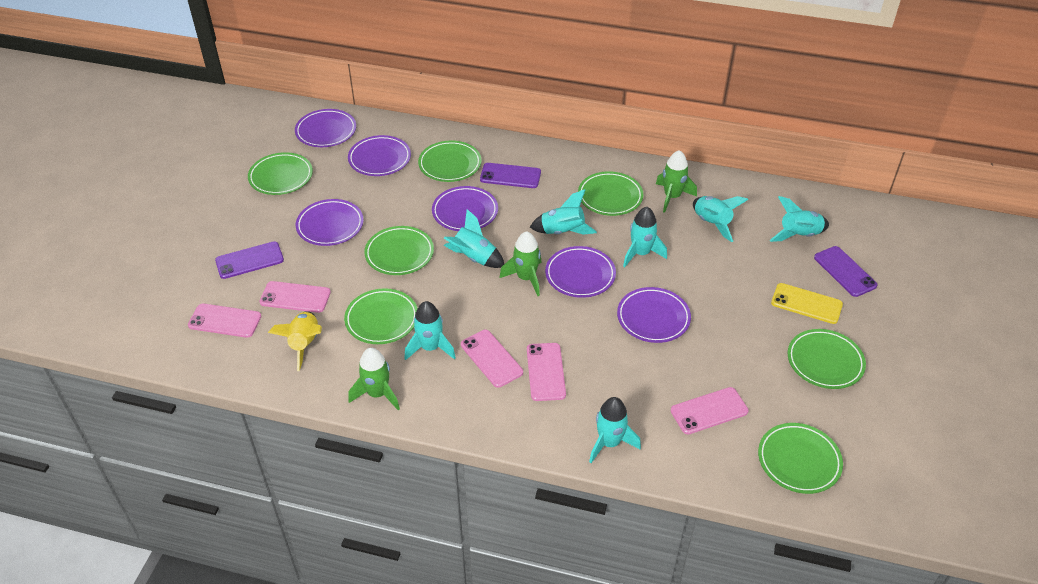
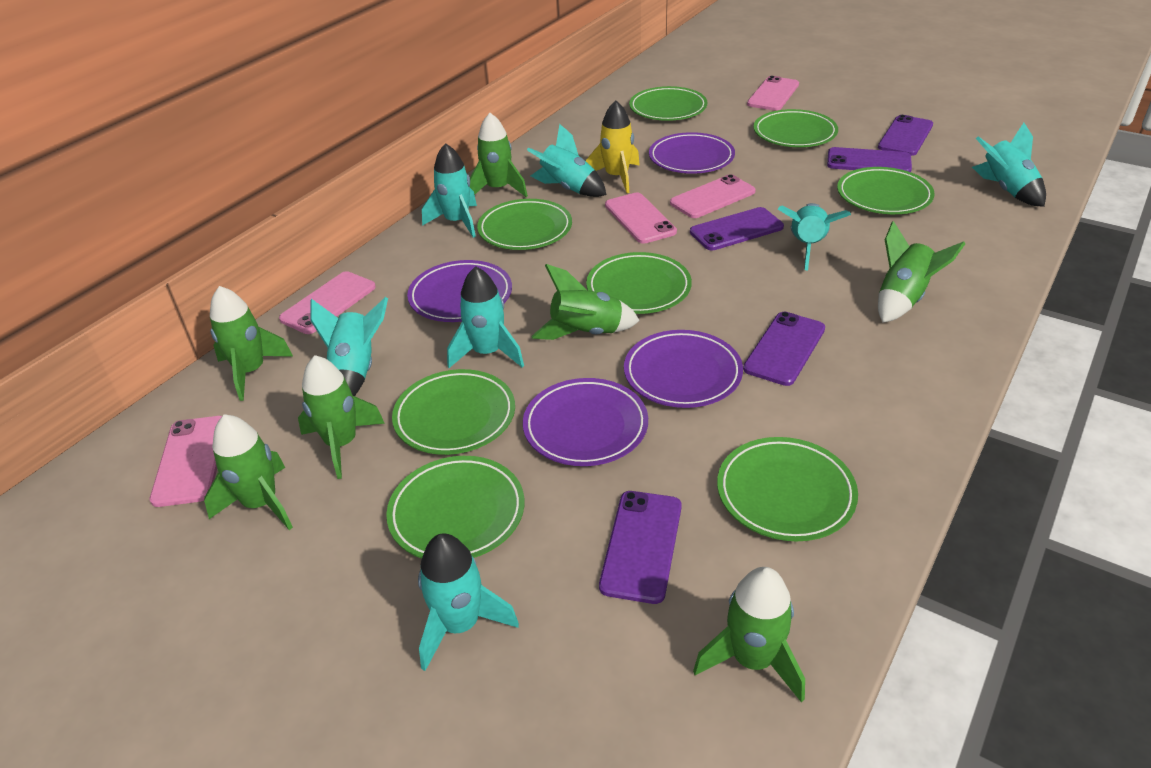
green plate: 7 -> 8
green rocket: 3 -> 7
purple phone: 3 -> 5
purple plate: 6 -> 4
yellow phone: 1 -> 0

